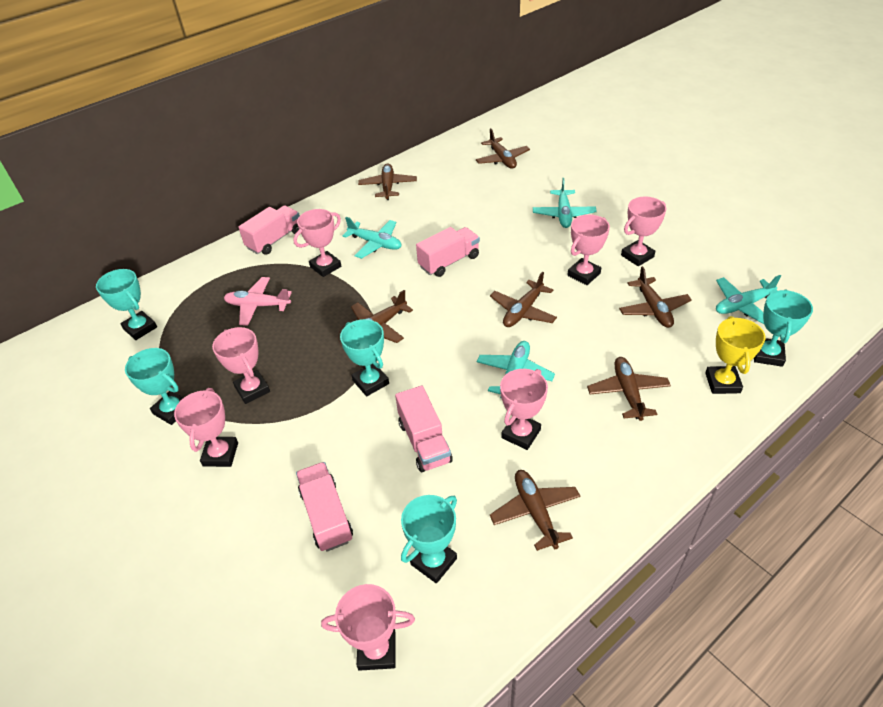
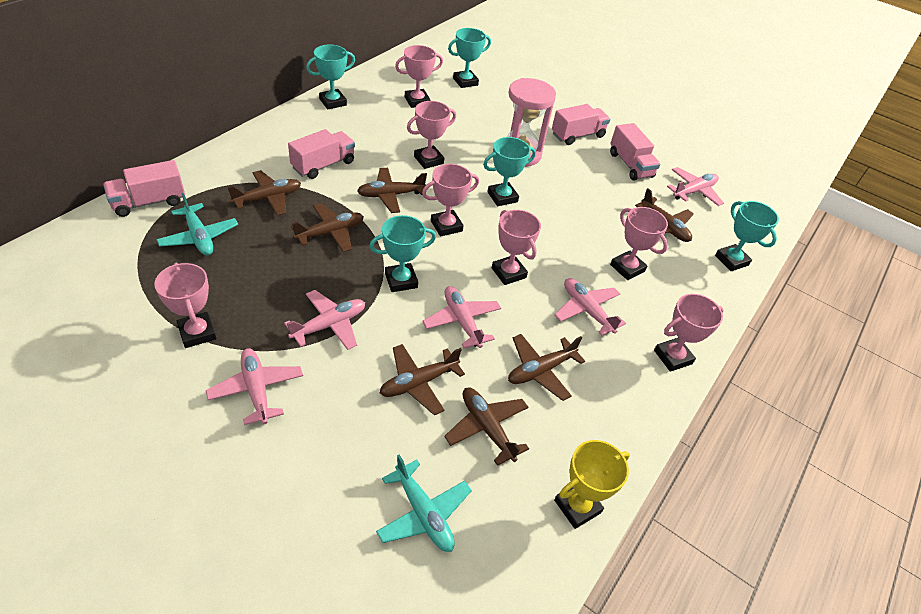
pink hourglass: 0 -> 1
pink plane: 1 -> 5
turquoise plane: 4 -> 2

